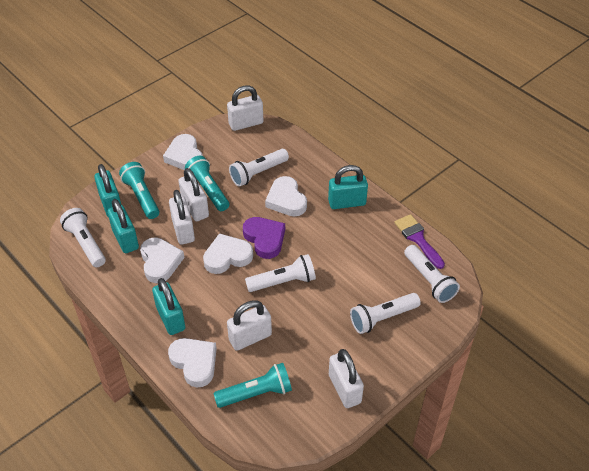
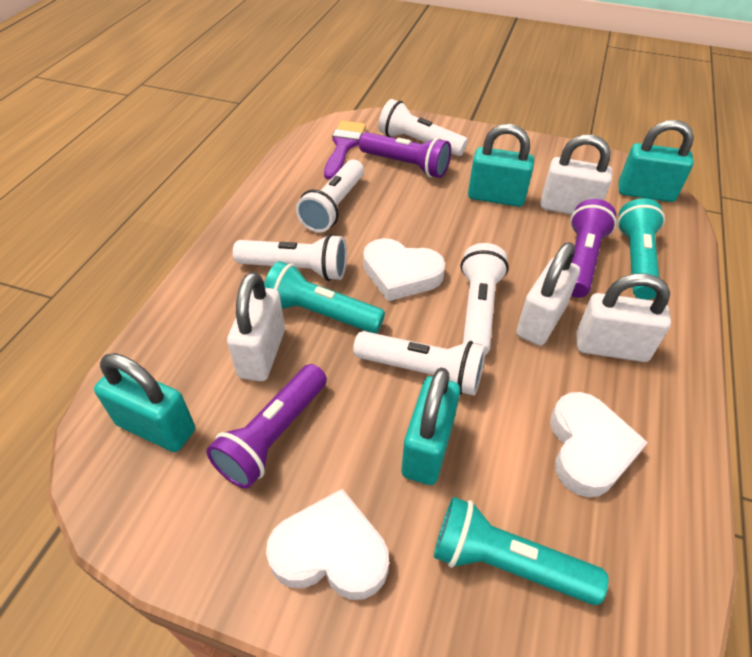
purple flashlight: 0 -> 3
purple heart: 1 -> 0
white heart: 5 -> 3
white padlock: 5 -> 4

